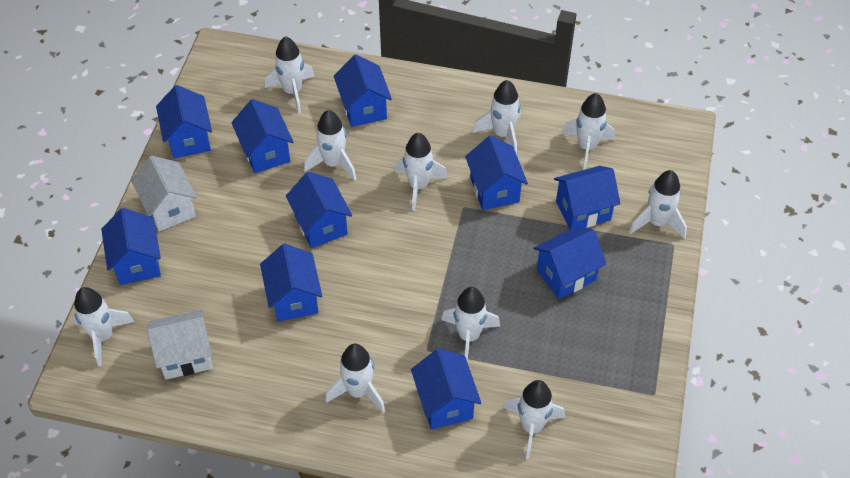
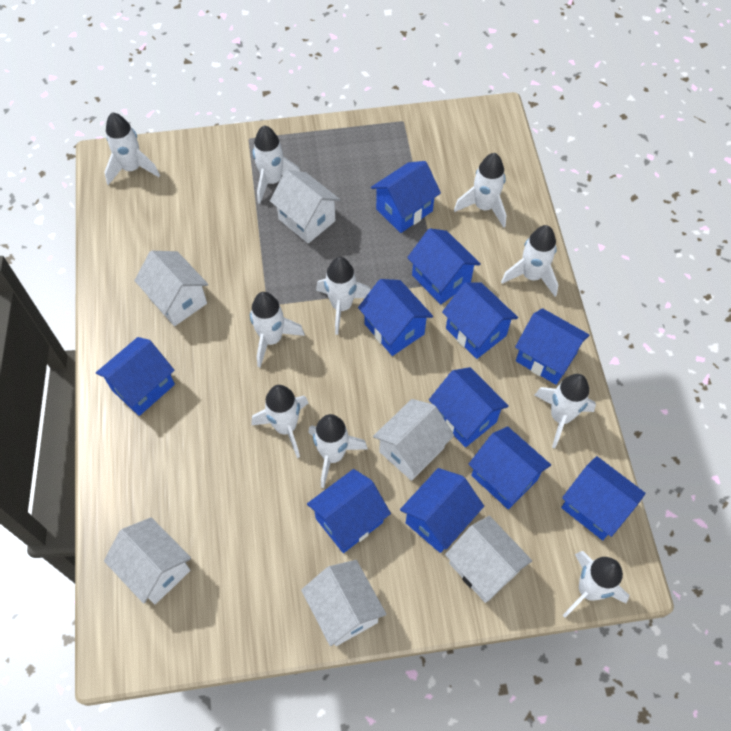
blue house: 10 -> 11
white house: 2 -> 6

